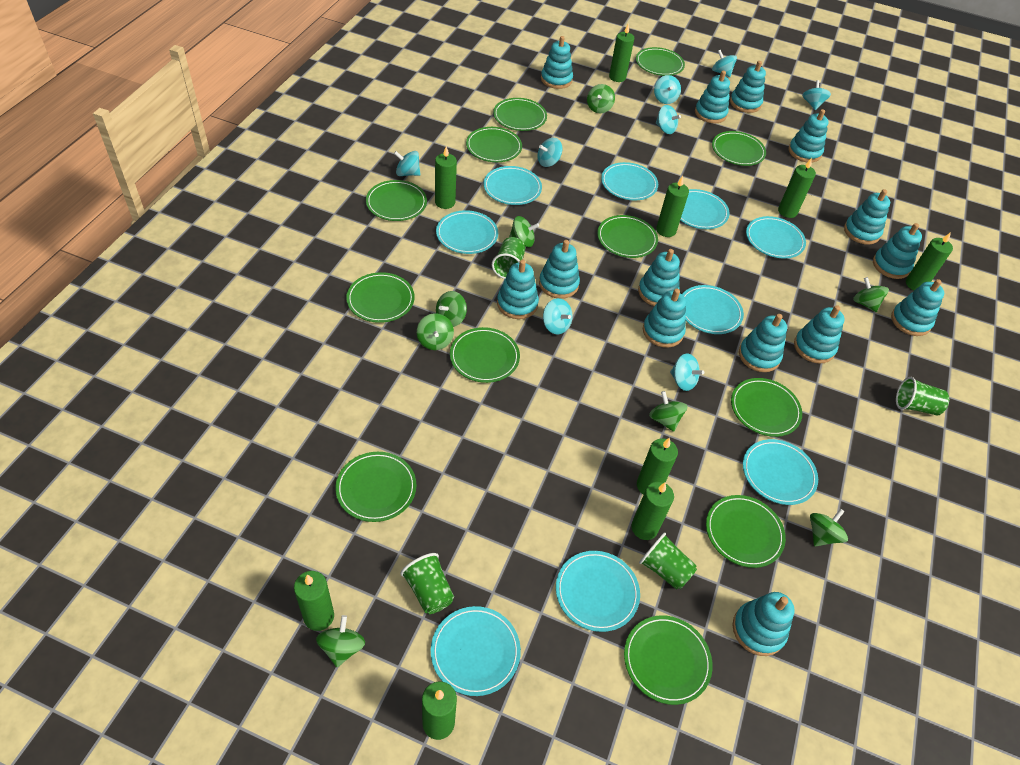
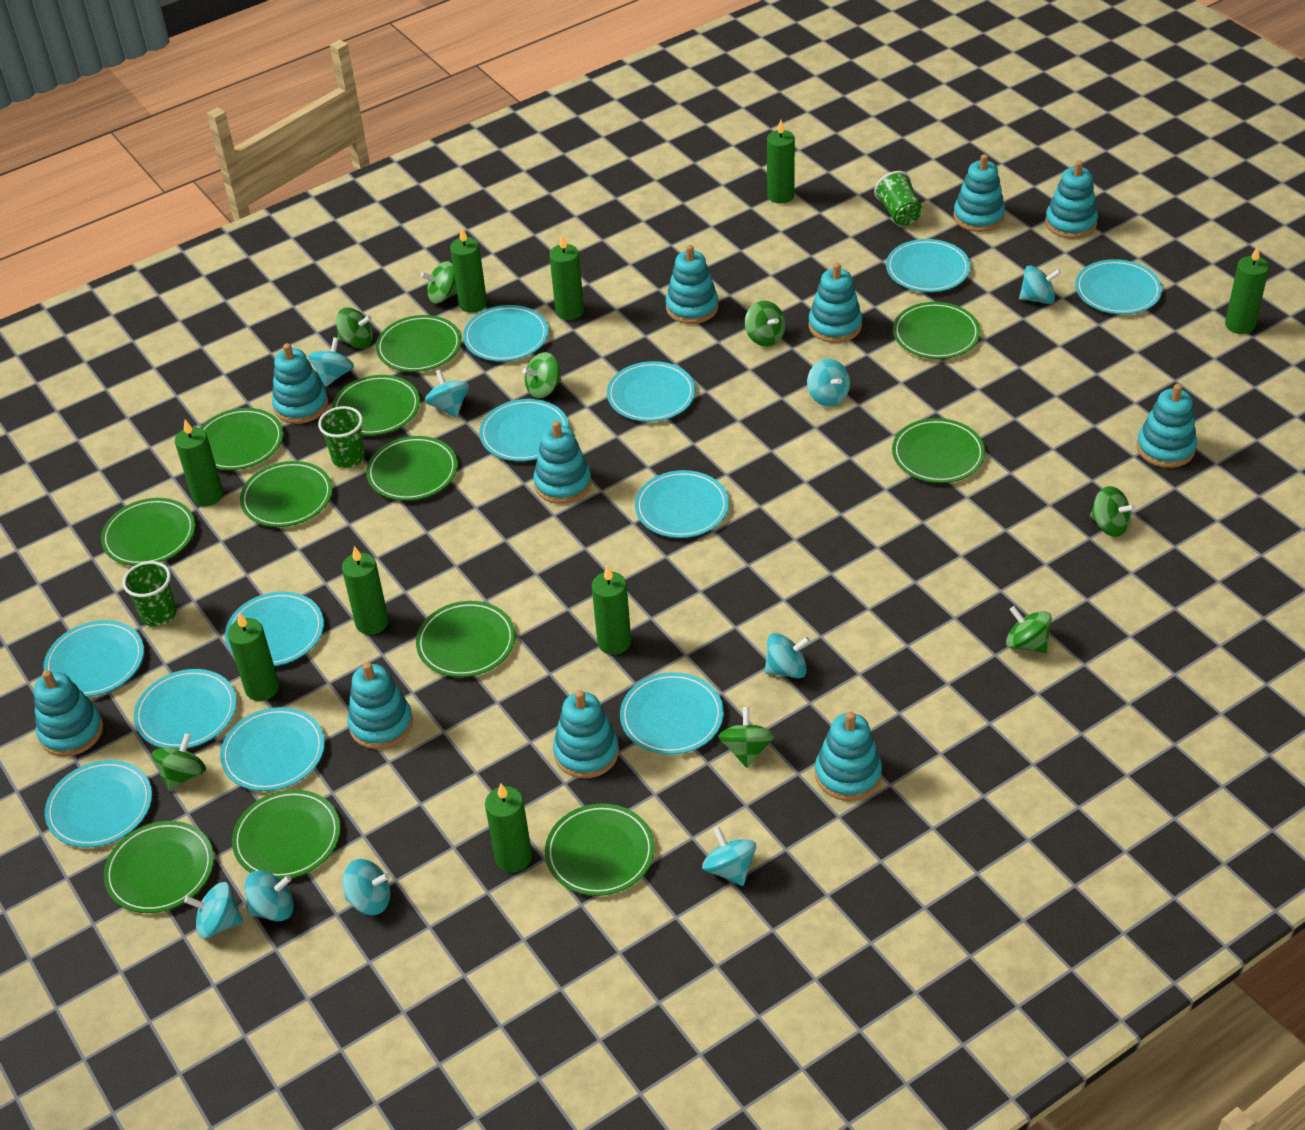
green cup: 4 -> 3
turquoise plate: 9 -> 12
turquoise spinning top: 8 -> 9
turquoise stacking toy: 14 -> 11

